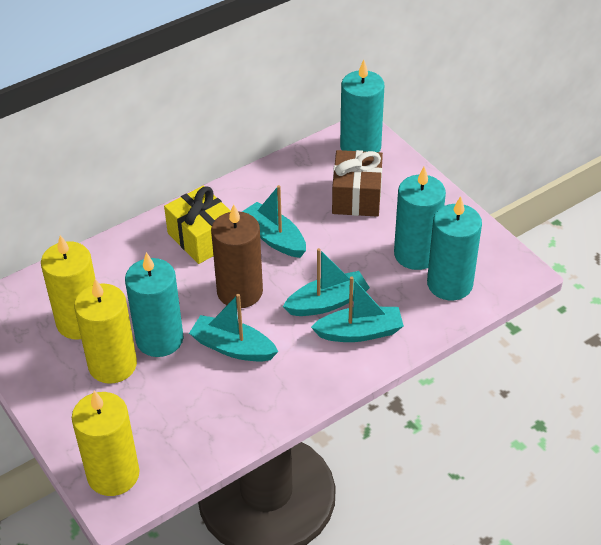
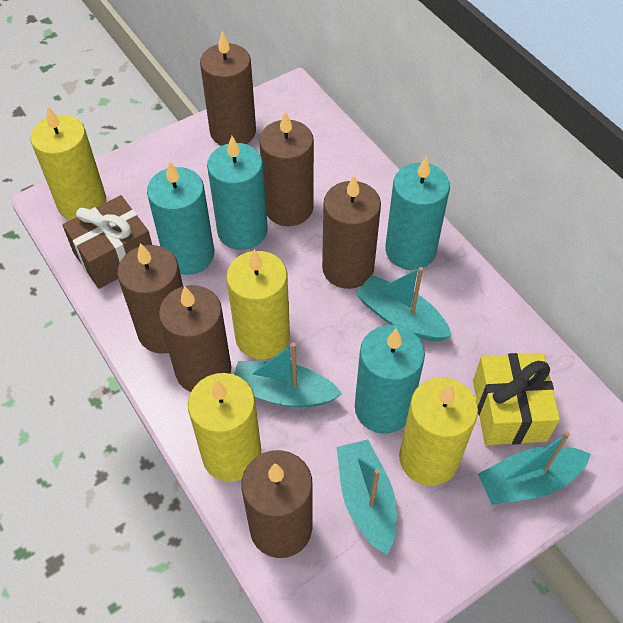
brown candle: 1 -> 6
yellow candle: 3 -> 4

